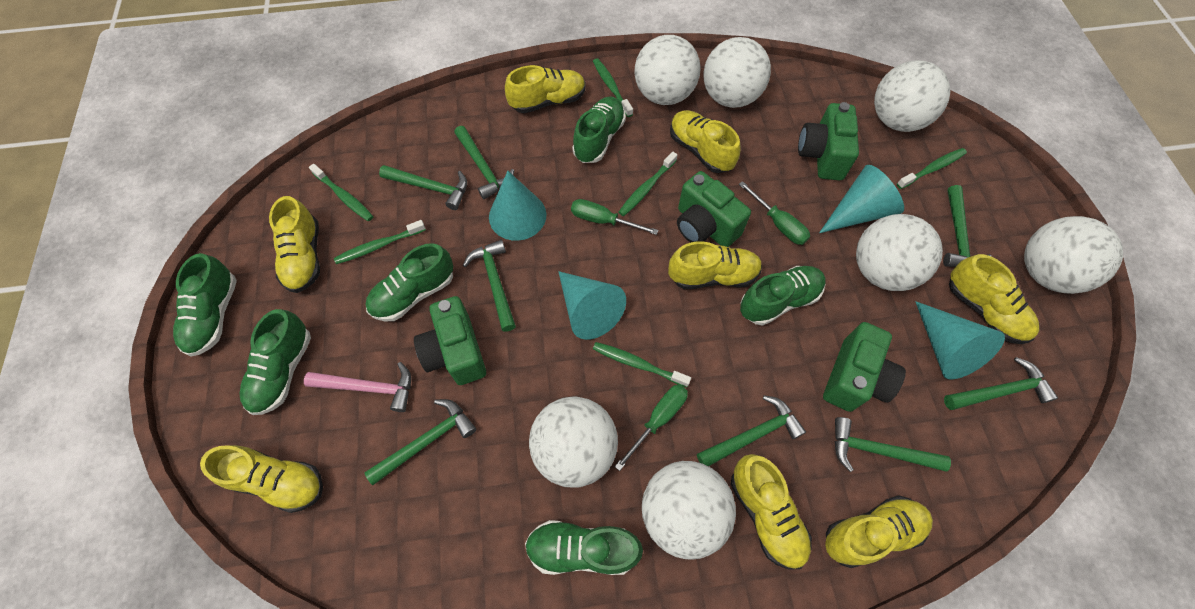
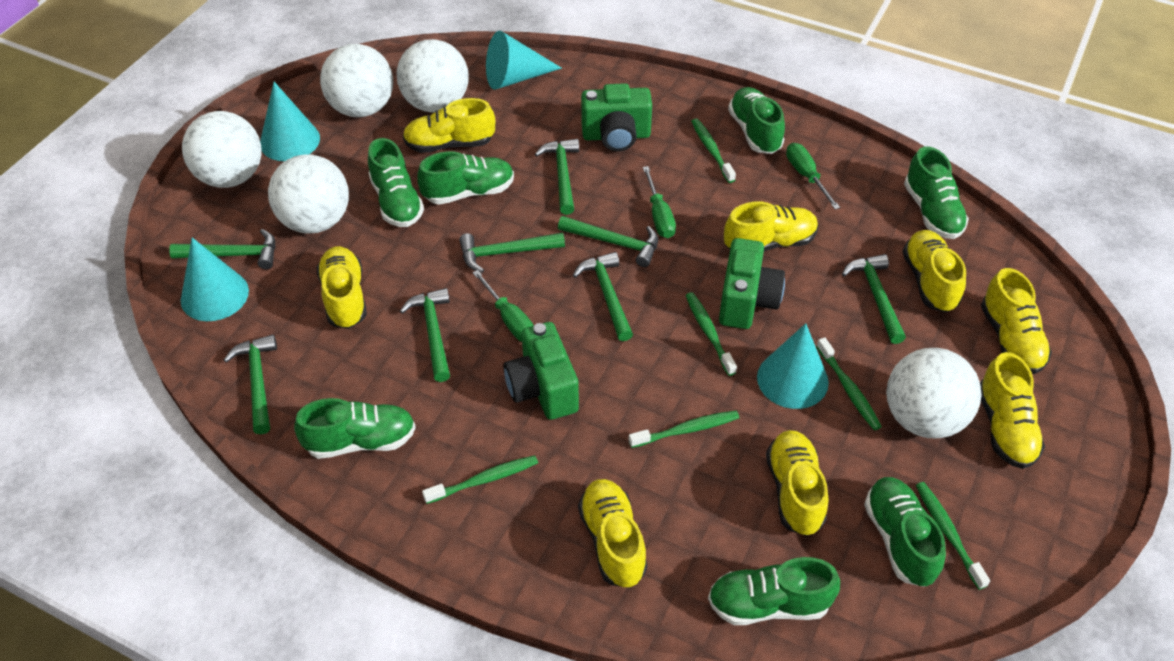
green camera: 4 -> 3
green shoe: 6 -> 7
pink hammer: 1 -> 0
white ball: 7 -> 5

